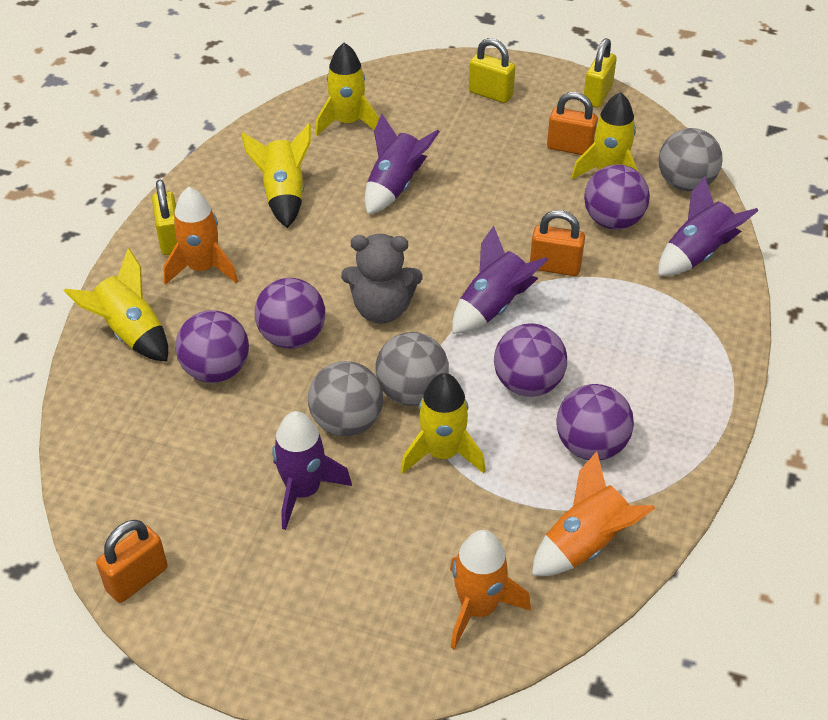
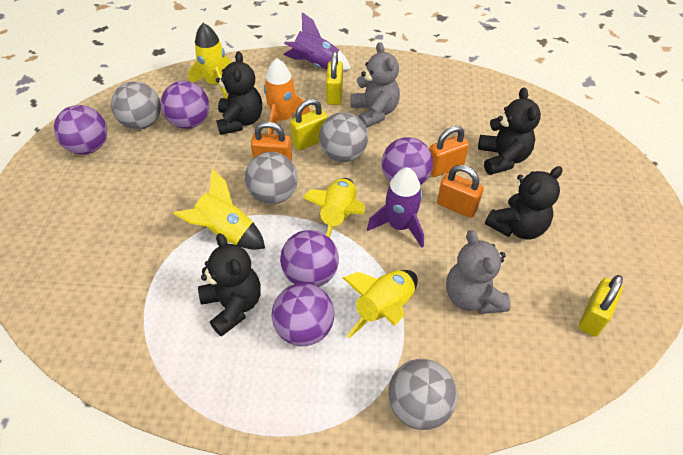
black teddy bear: 0 -> 4
grey ball: 3 -> 4
grey teddy bear: 1 -> 2
orange rocket: 3 -> 1
purple rocket: 4 -> 2
yellow rocket: 5 -> 4

